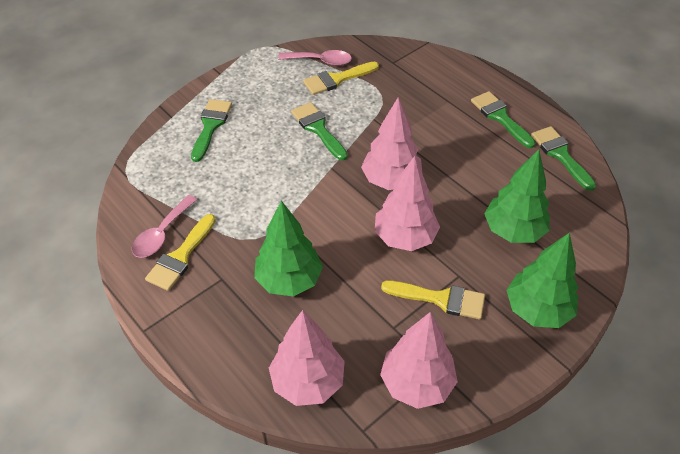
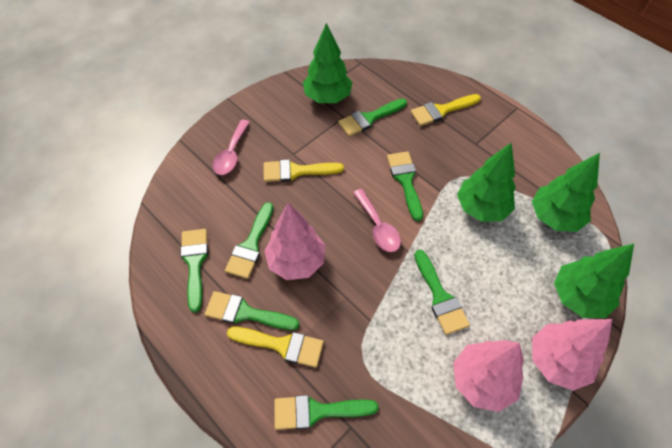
green brush: 4 -> 7
green tree: 3 -> 4
pink tree: 4 -> 3

